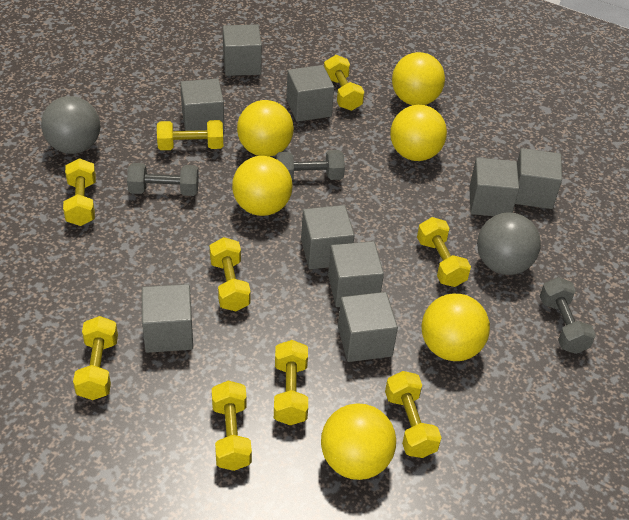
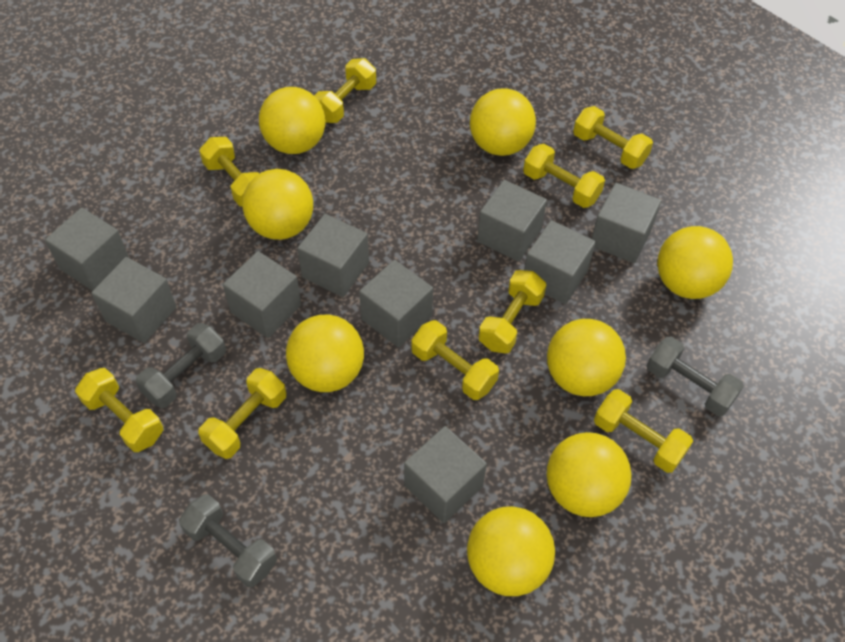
grey ball: 2 -> 0
yellow ball: 6 -> 8

